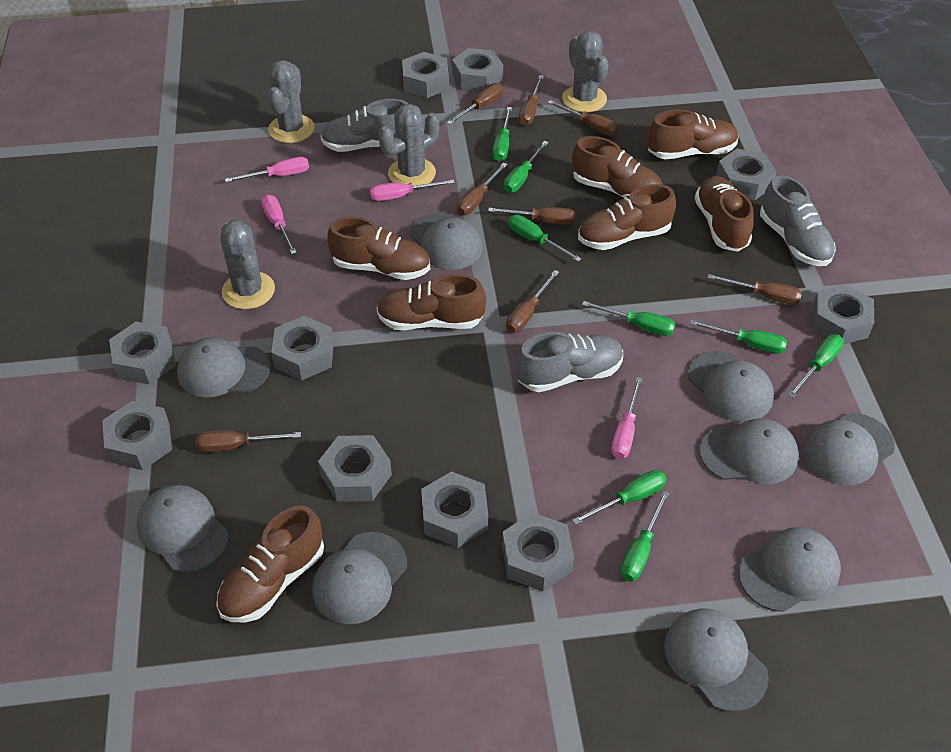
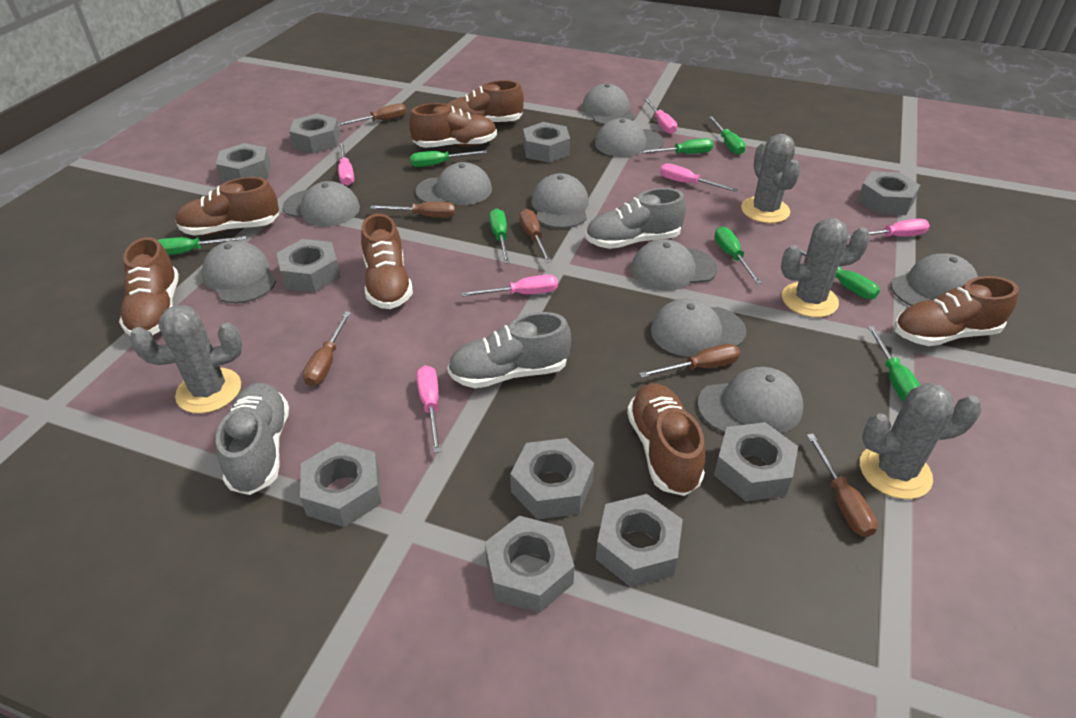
brown screwdriver: 8 -> 6
grey cap: 9 -> 10
pink screwdriver: 4 -> 6

